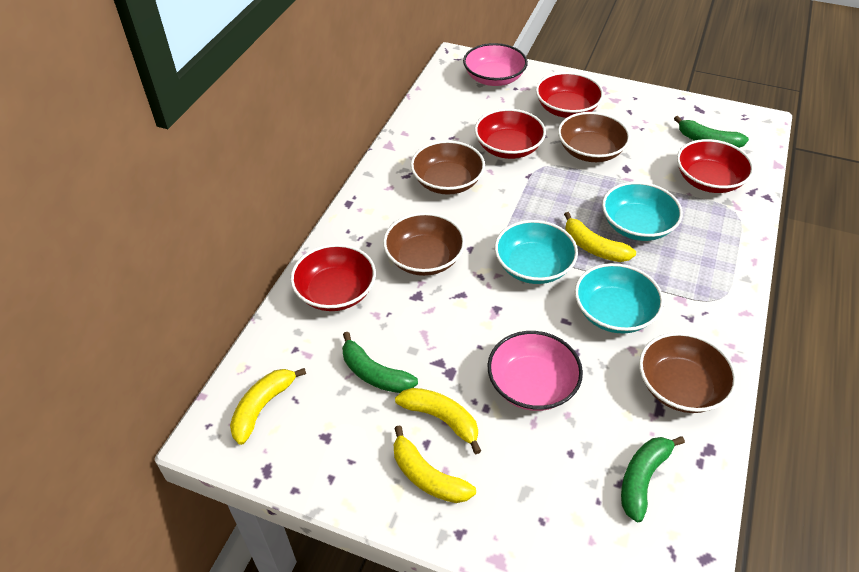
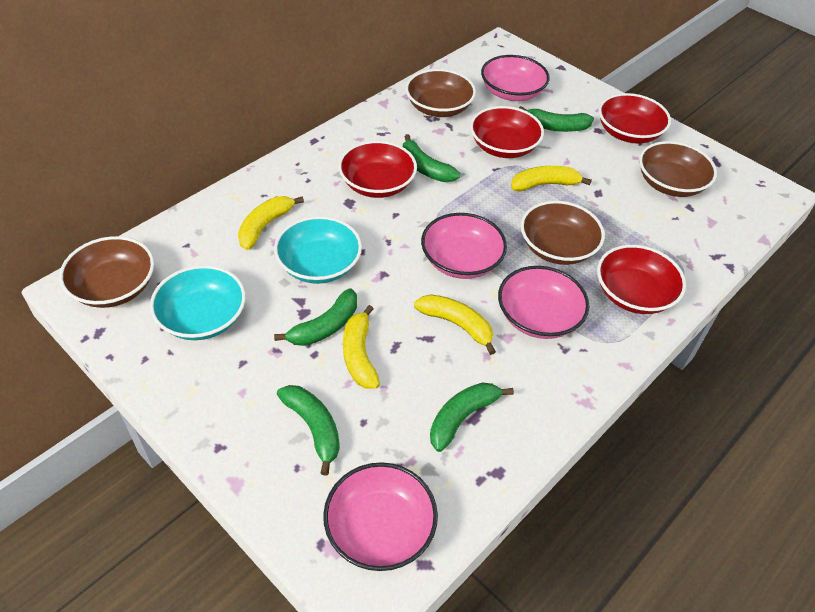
green banana: 3 -> 5
pink bowl: 2 -> 4
turquoise bowl: 3 -> 2

